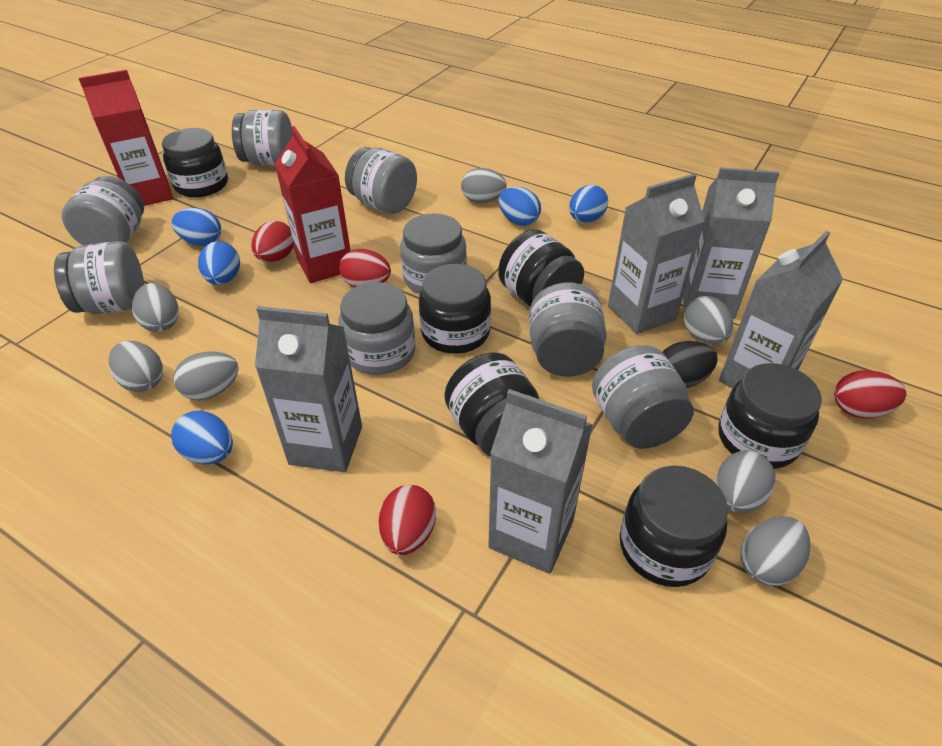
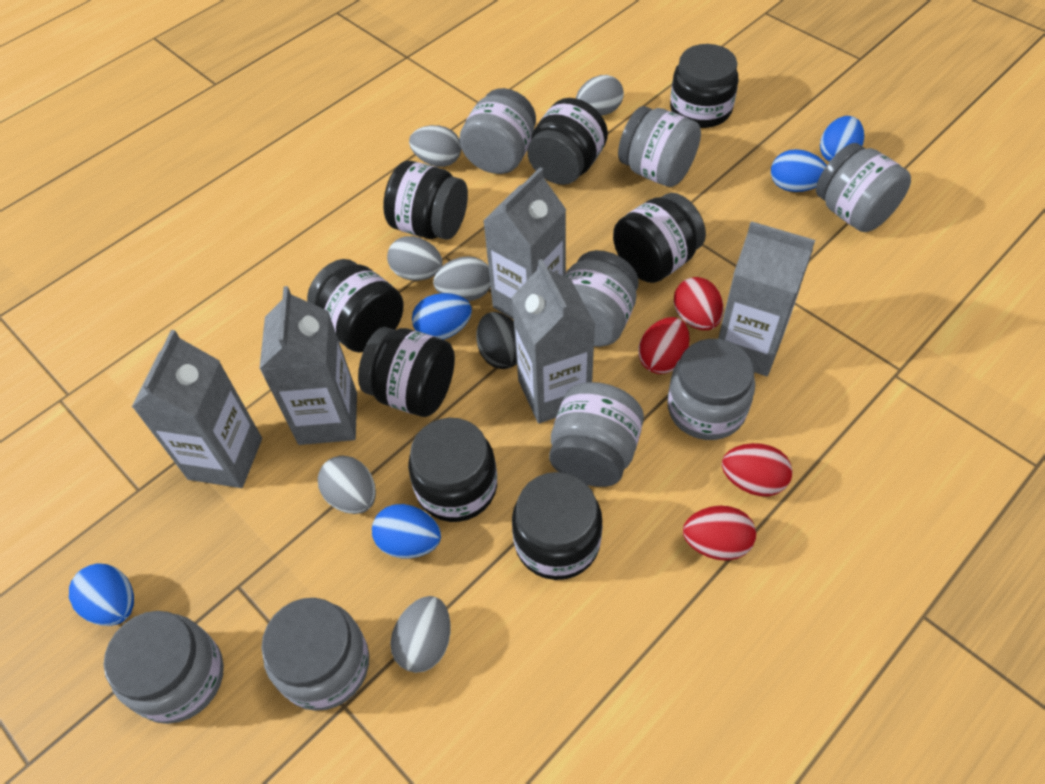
black jar: 6 -> 8
grey egg: 7 -> 6
red carton: 2 -> 0

